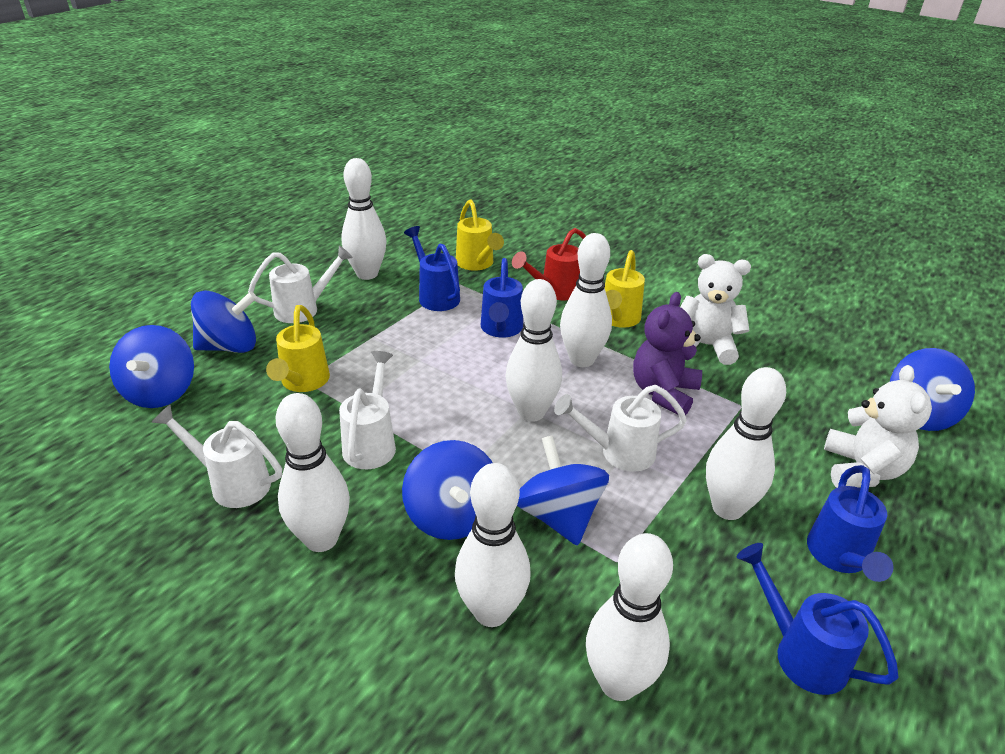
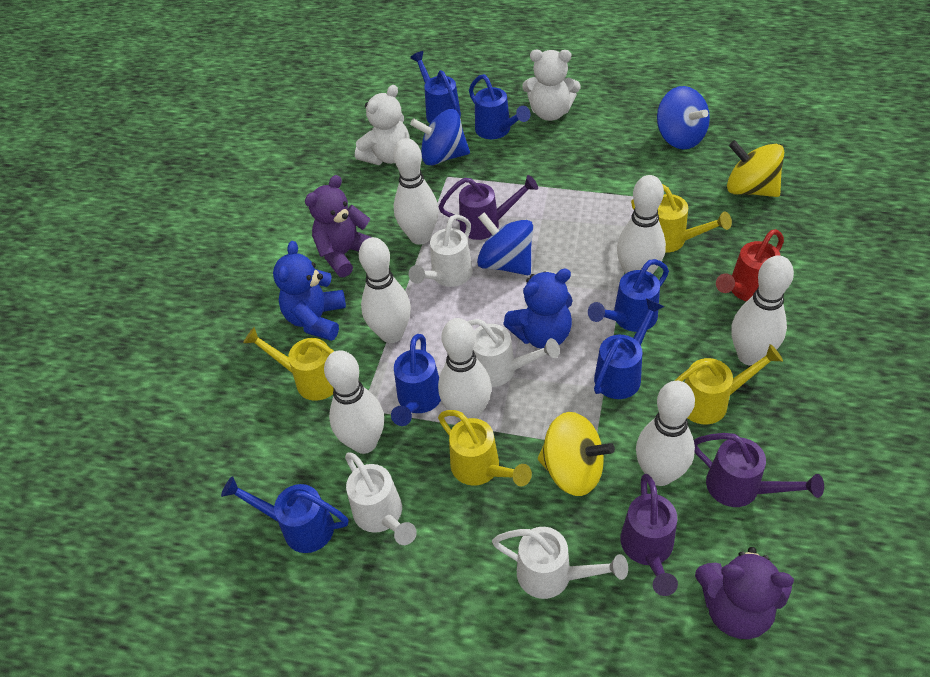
blue spinning top: 5 -> 3
blue teddy bear: 0 -> 2
blue watering can: 4 -> 6
purple teddy bear: 1 -> 2
purple watering can: 0 -> 3
yellow spinning top: 0 -> 2
yellow watering can: 3 -> 4

